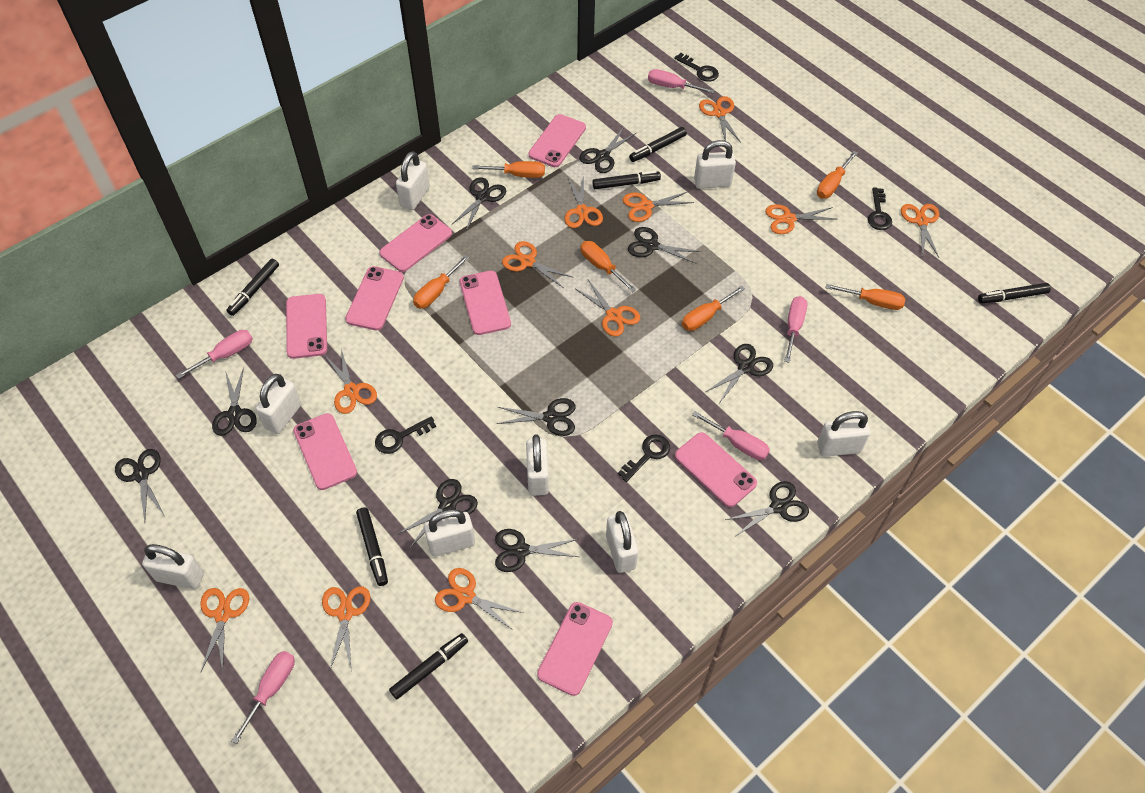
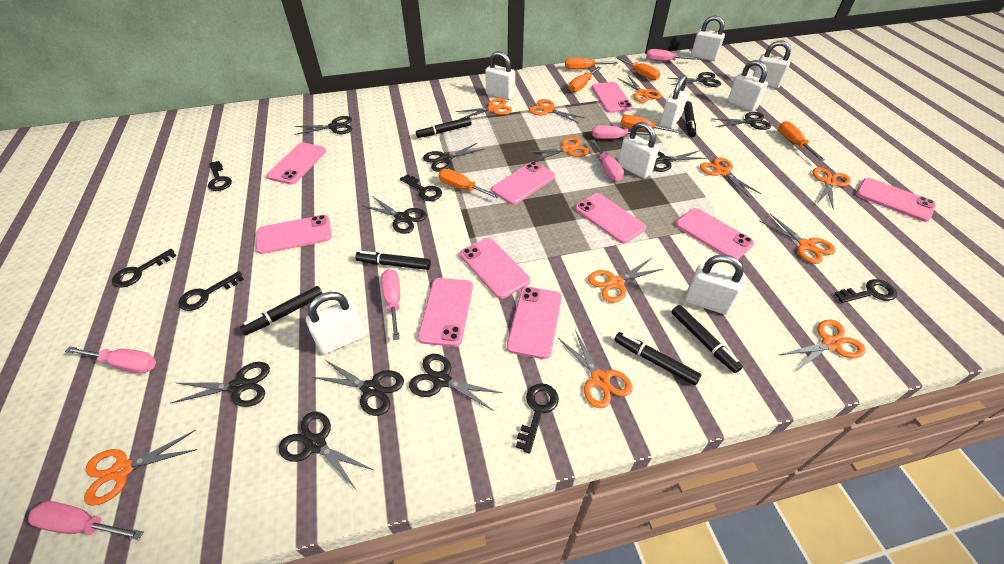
black key: 4 -> 6
pink phone: 8 -> 10
pink screwdriver: 5 -> 6

